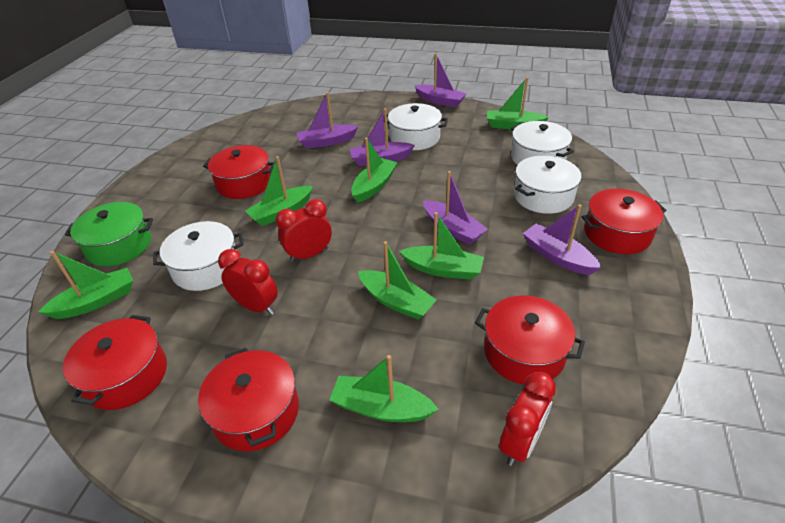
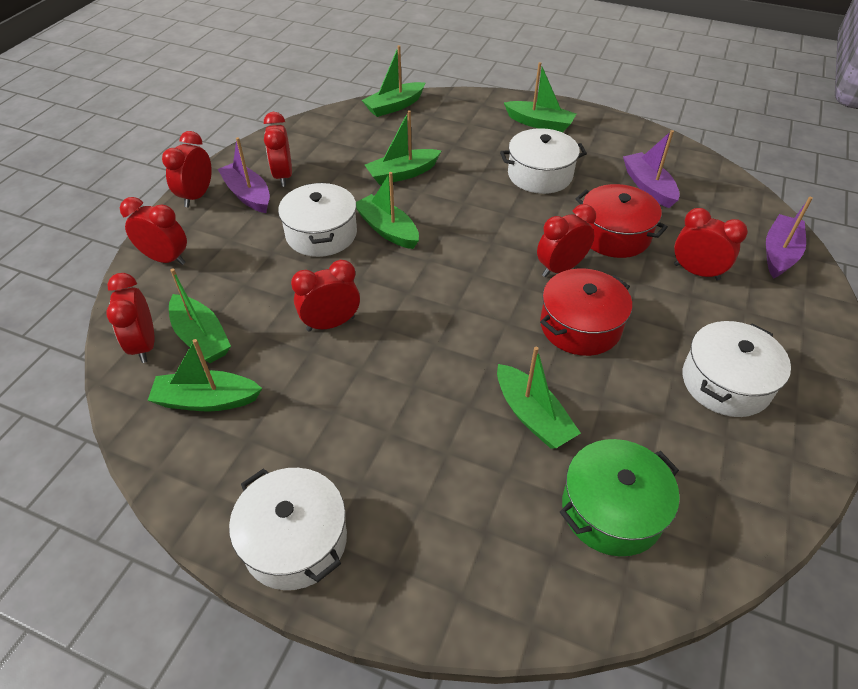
purple boat: 5 -> 3
red clock: 3 -> 7
red pot: 5 -> 2

